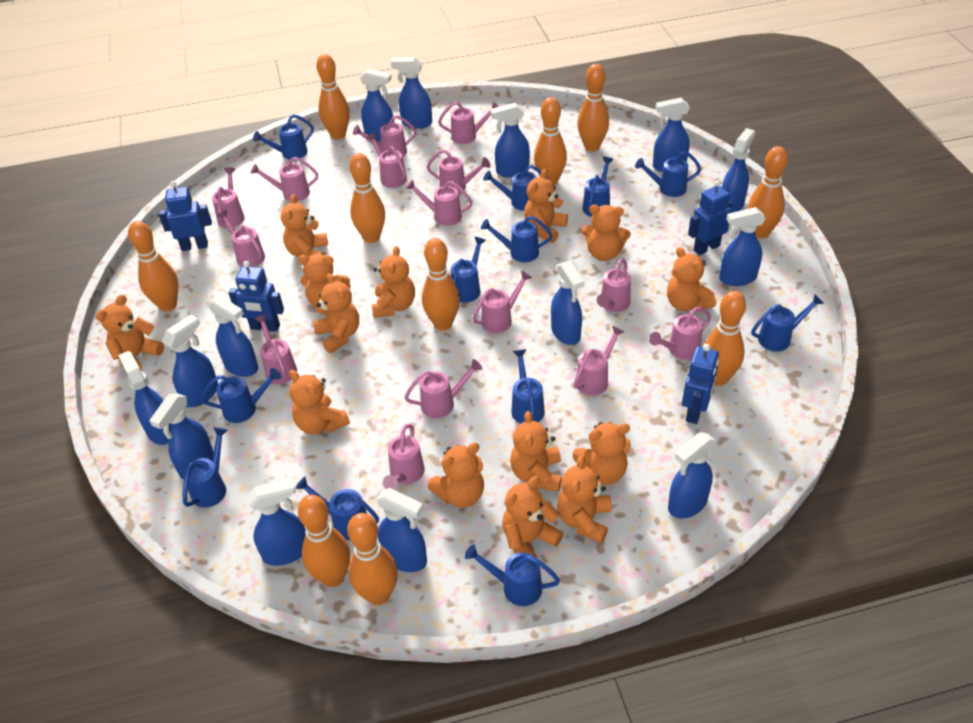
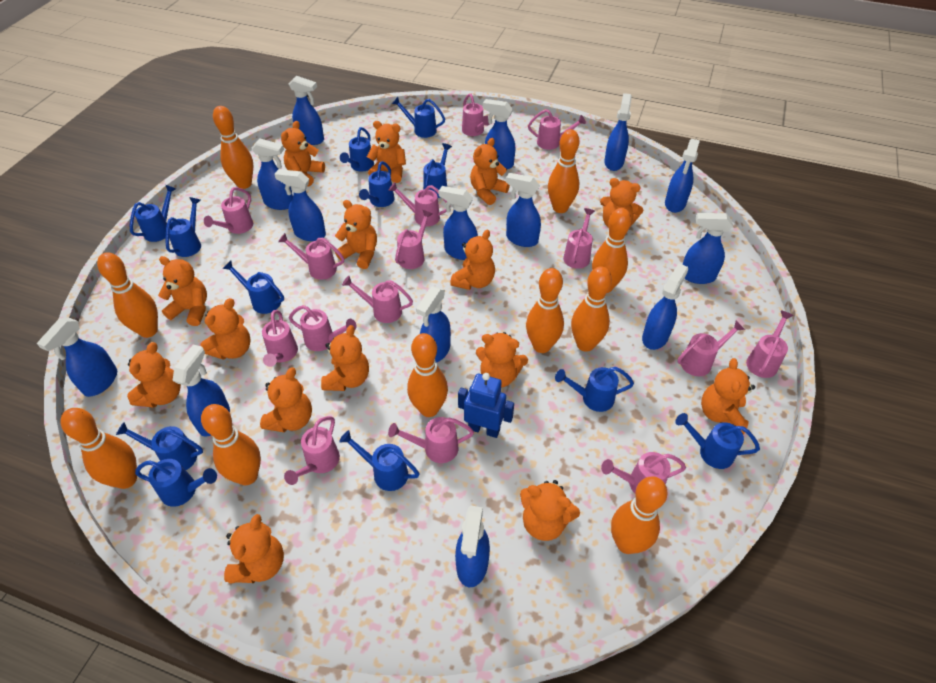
blue robot: 4 -> 1
orange teddy bear: 14 -> 15

